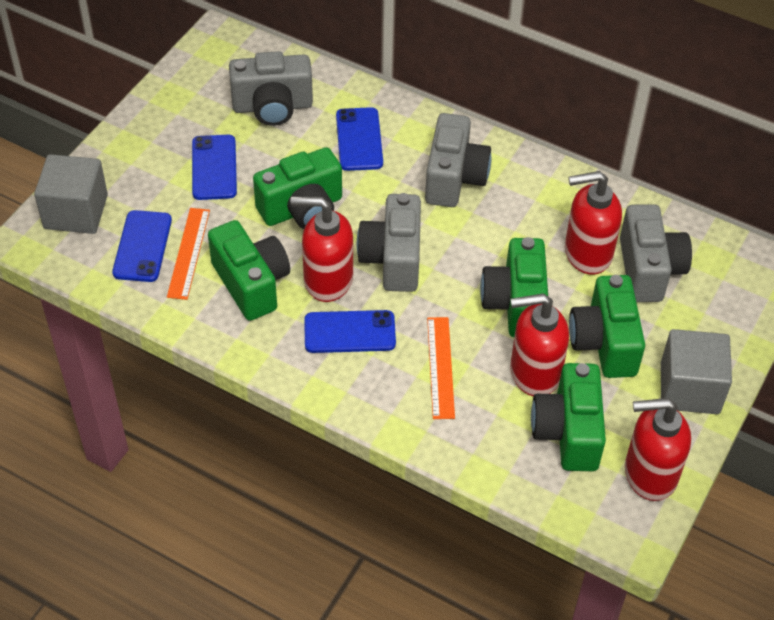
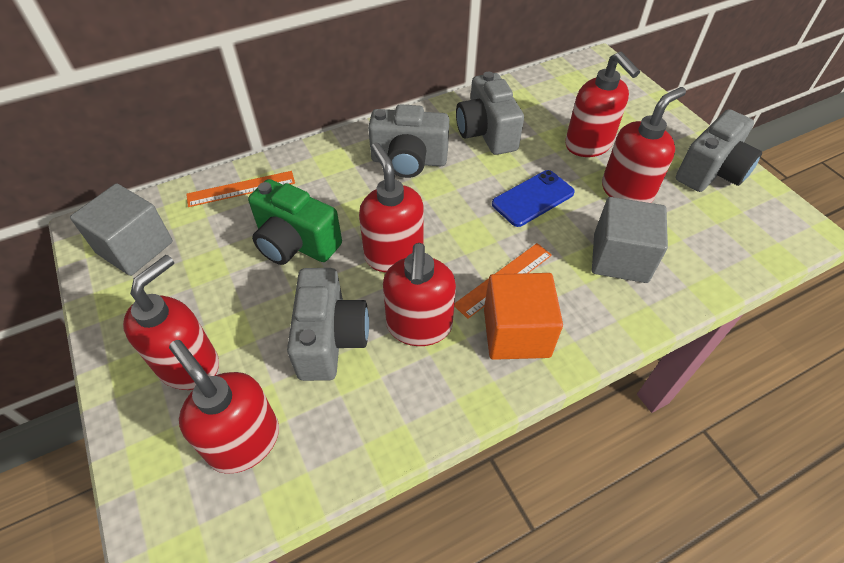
blue phone: 4 -> 1
green camera: 5 -> 1
orange cube: 0 -> 1
red soap dispenser: 4 -> 6

